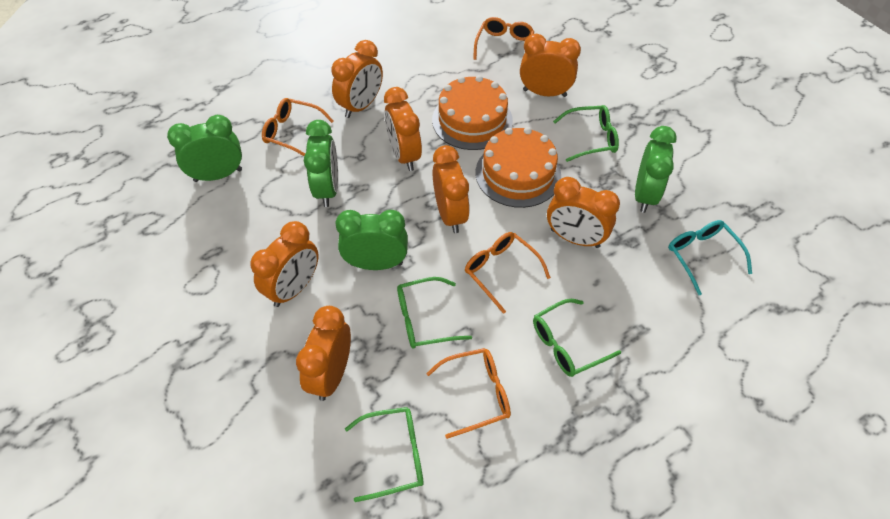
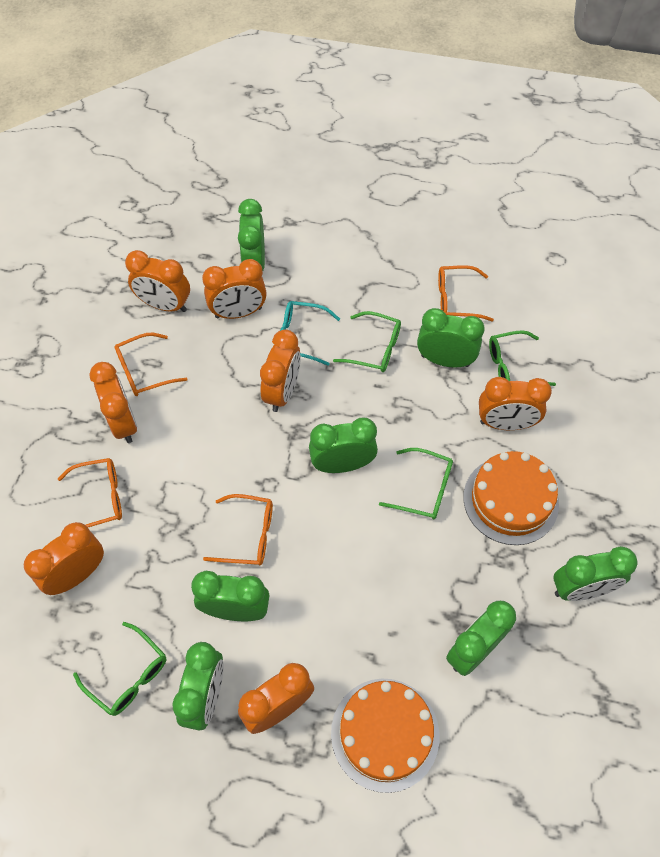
green clock: 4 -> 7

